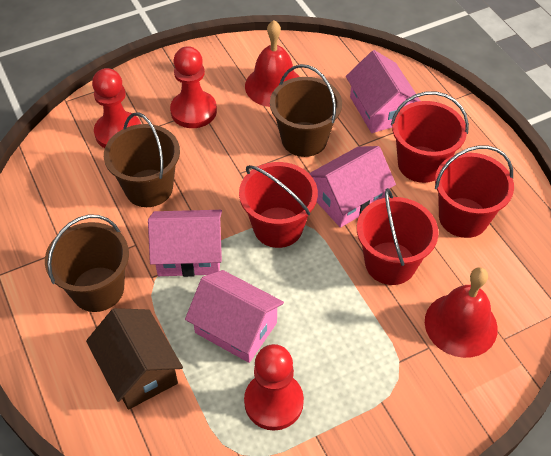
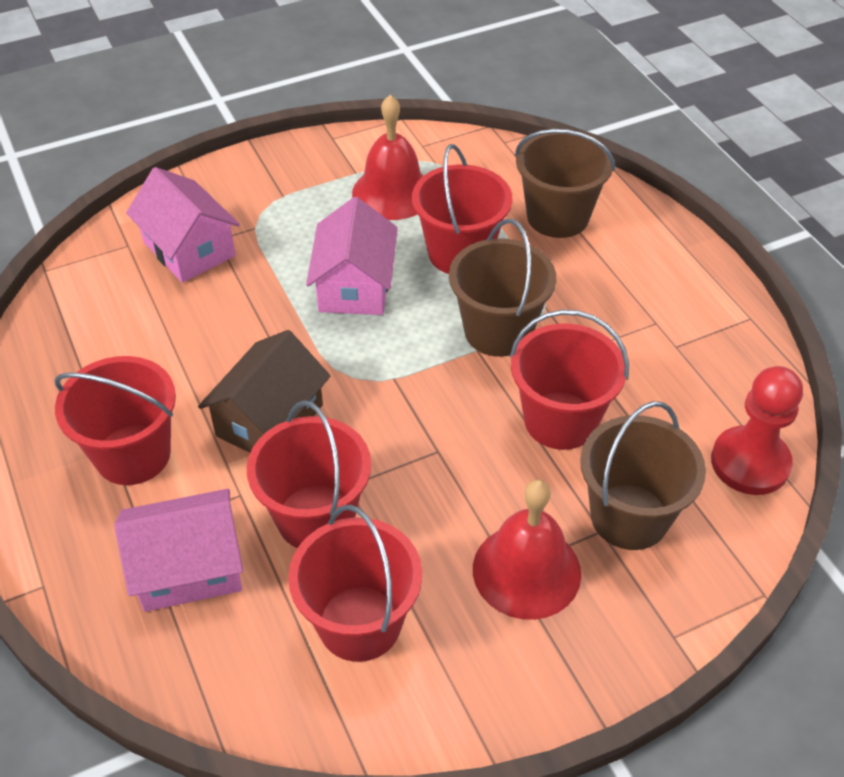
pink house: 4 -> 3
red bucket: 4 -> 5
red pawn: 3 -> 1

